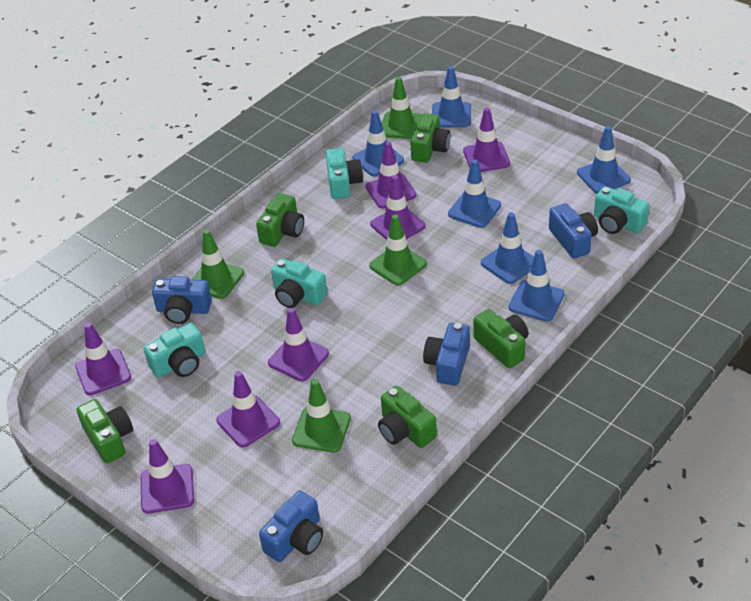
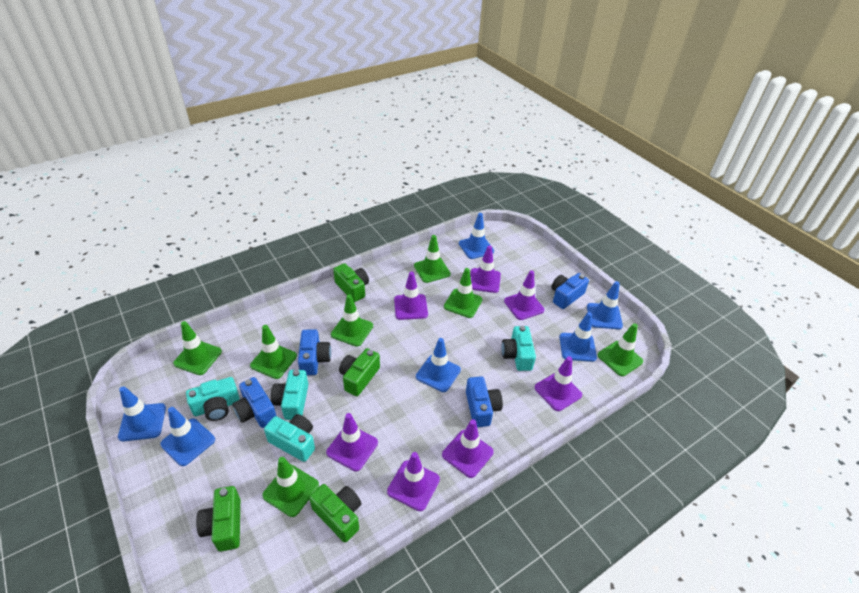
green camera: 5 -> 4
green traffic cone: 4 -> 7

